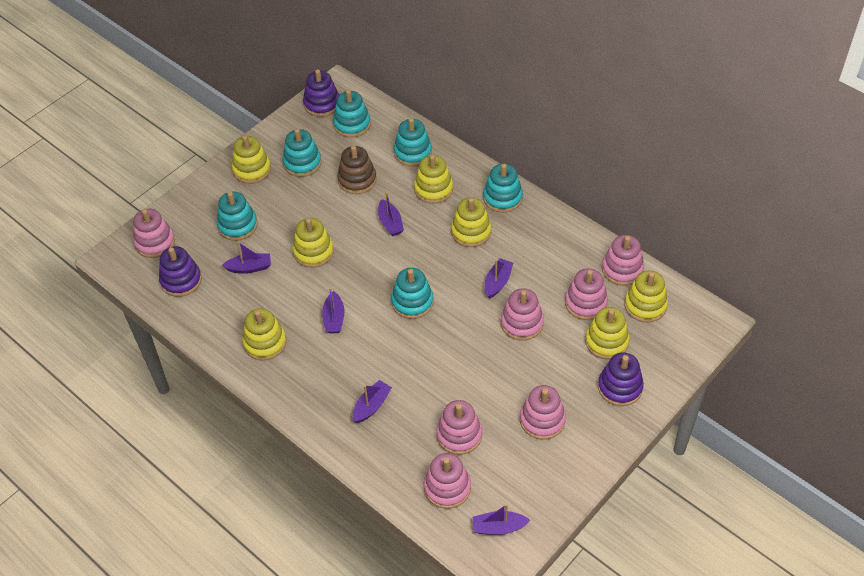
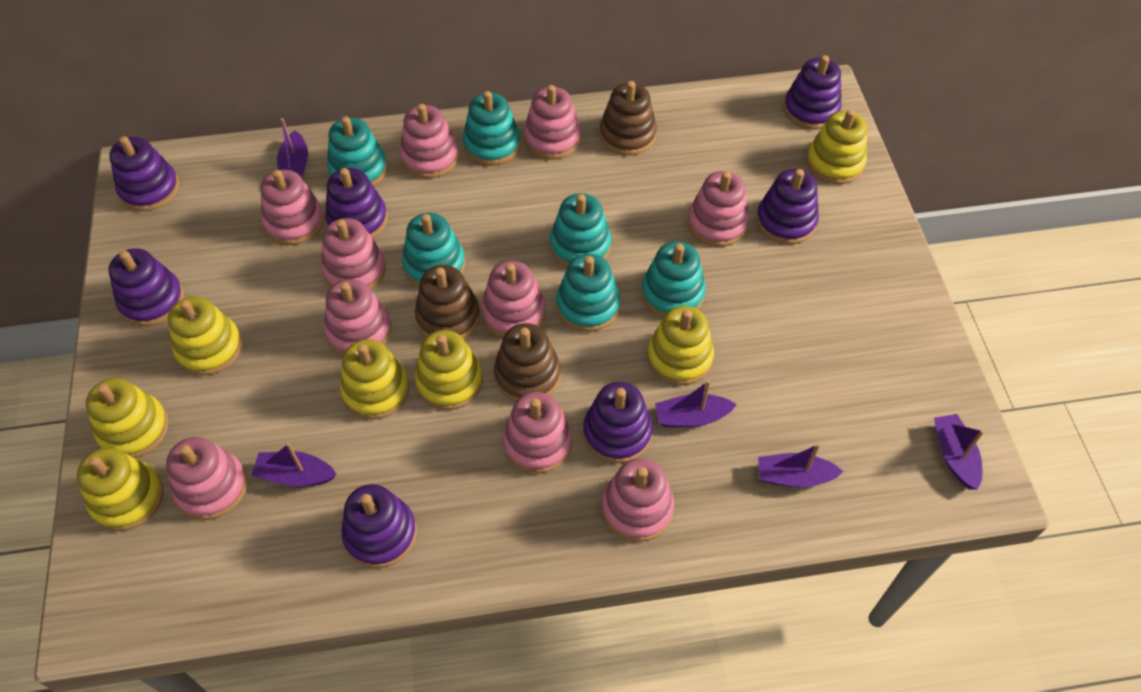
brown stacking toy: 1 -> 3
pink stacking toy: 7 -> 10
purple boat: 6 -> 5
purple stacking toy: 3 -> 7

